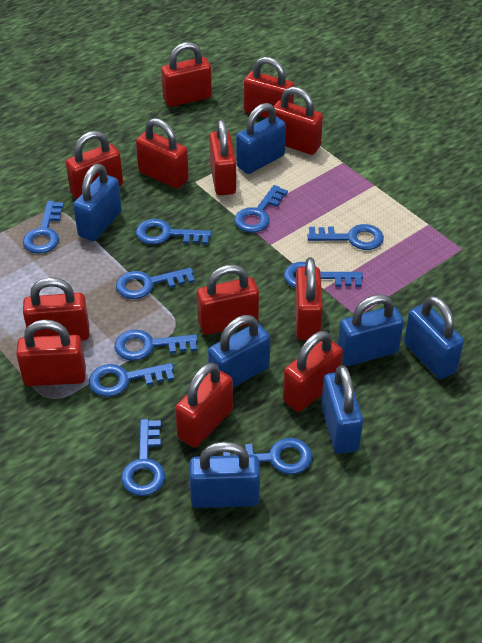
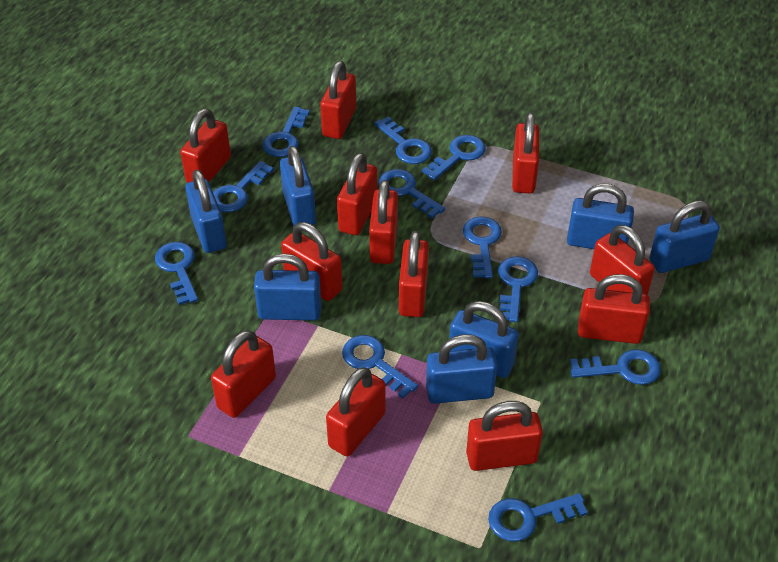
blue key: 10 -> 11

